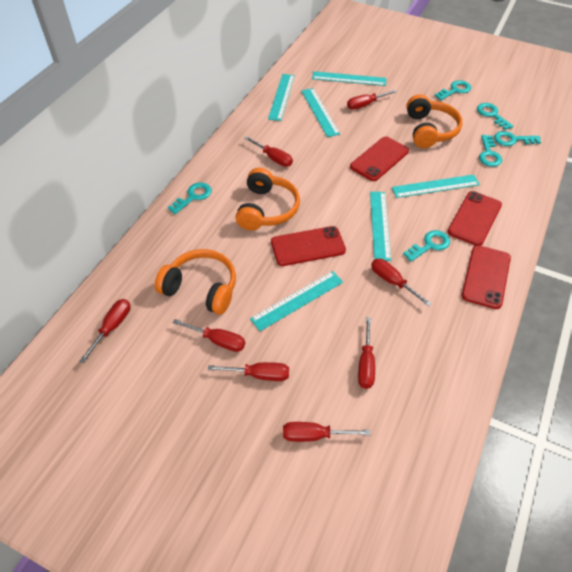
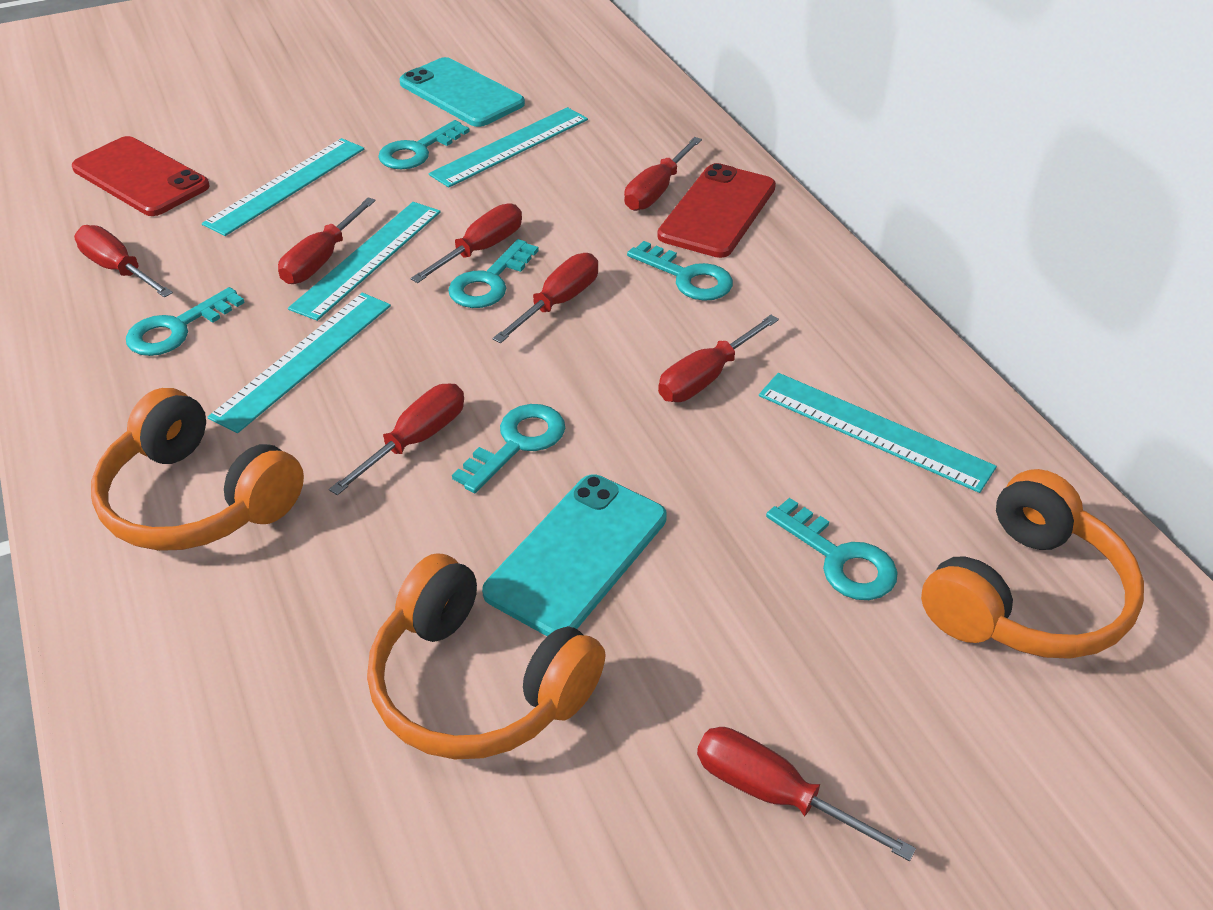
red phone: 4 -> 2
turquoise phone: 0 -> 2
turquoise ruler: 6 -> 5

